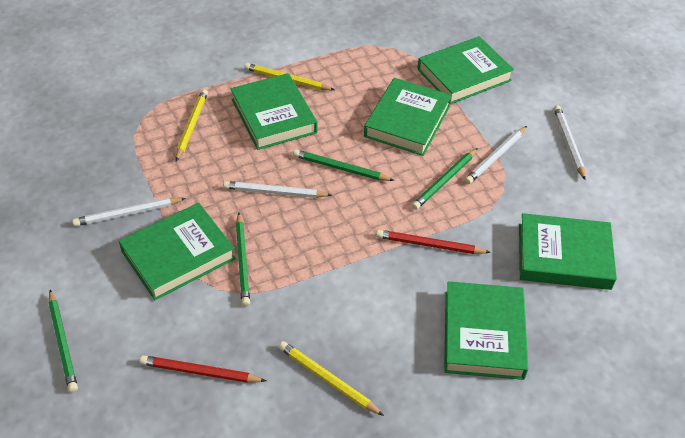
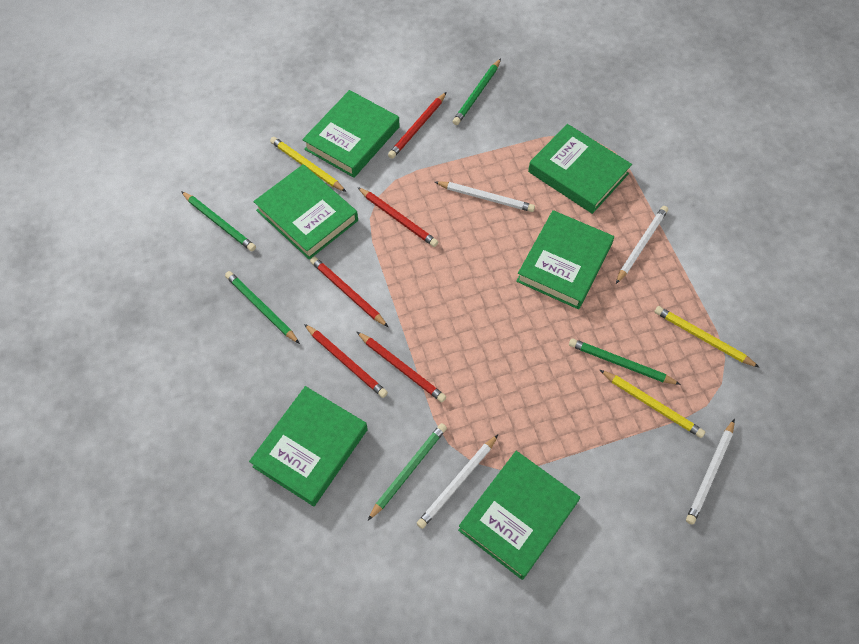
green pencil: 4 -> 5
red pencil: 2 -> 5

